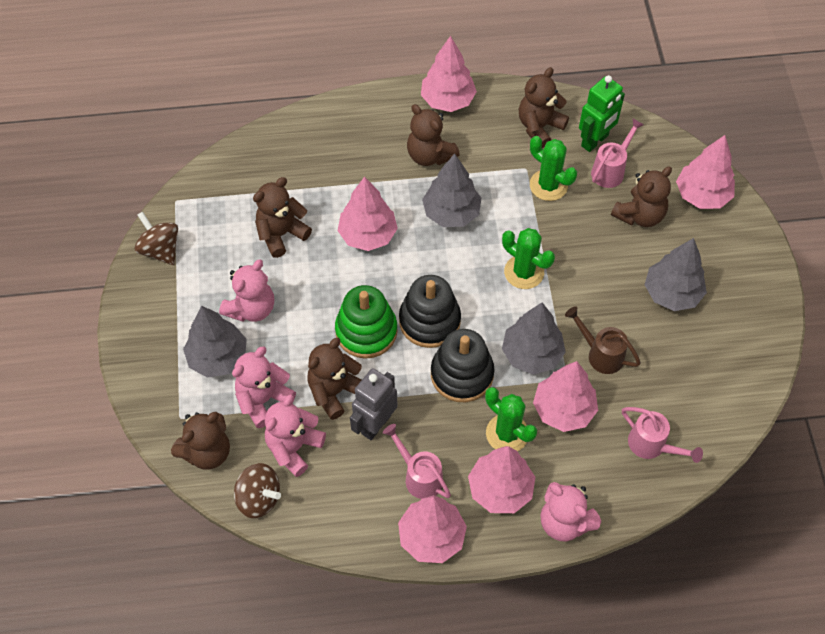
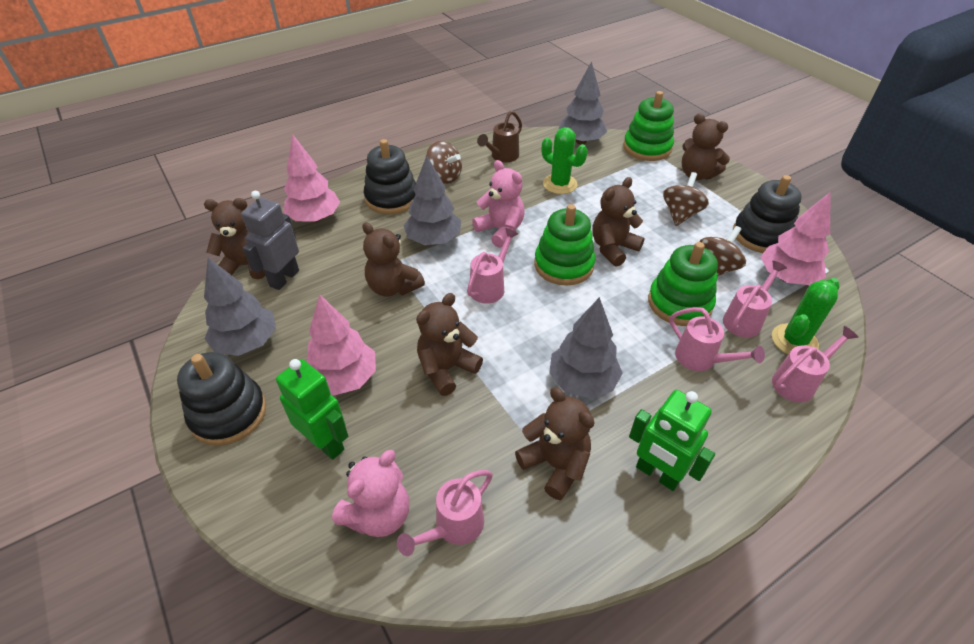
black stacking toy: 2 -> 3
brown spinning top: 2 -> 3
green cactus: 3 -> 2
green robot: 1 -> 2
green stacking toy: 1 -> 3
pink teddy bear: 4 -> 2
pink tree: 6 -> 3
pink watering can: 3 -> 5

